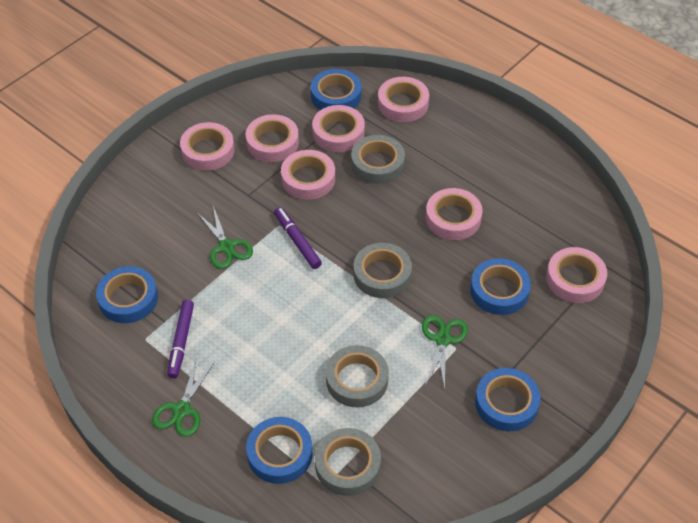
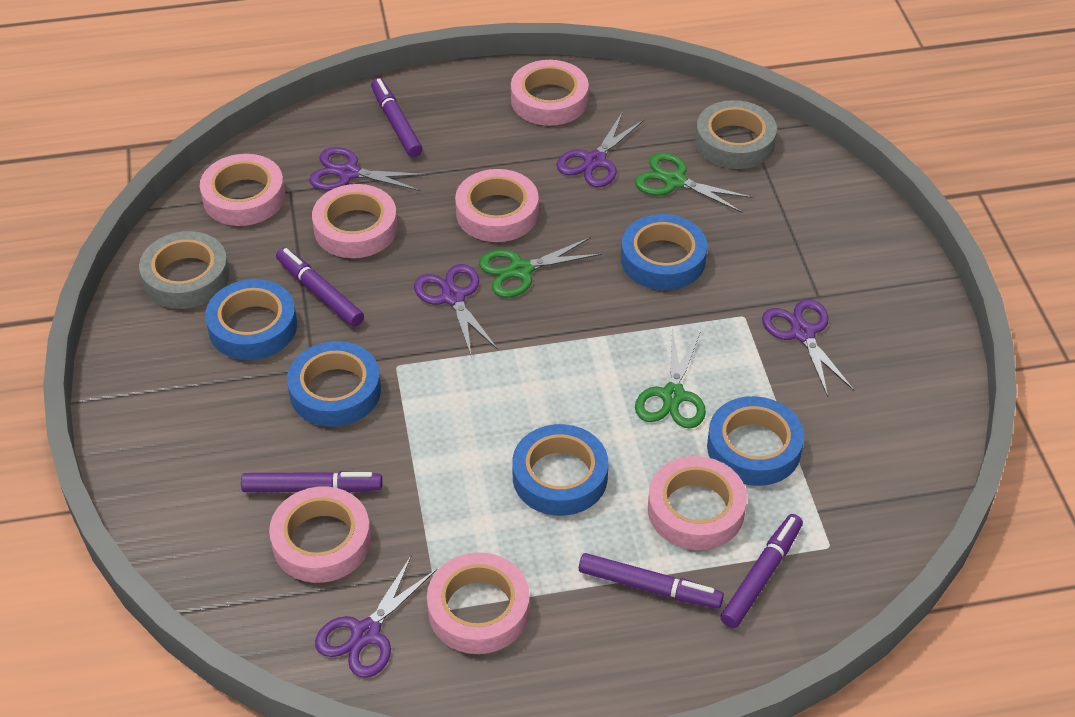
grey tape: 4 -> 2
purple marker: 2 -> 5
purple scissors: 0 -> 5

